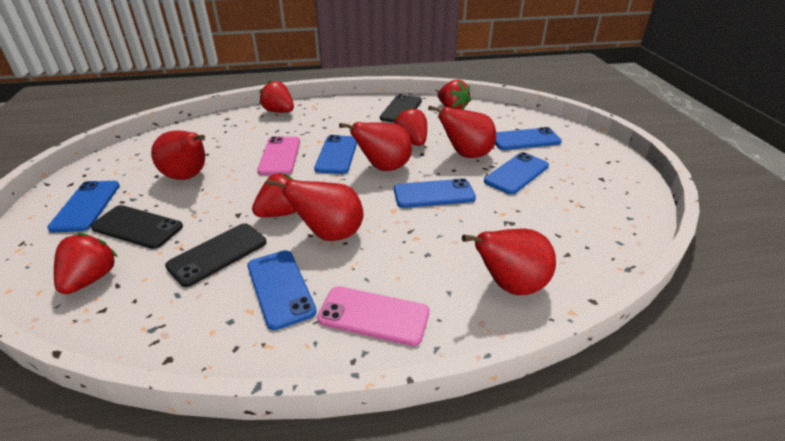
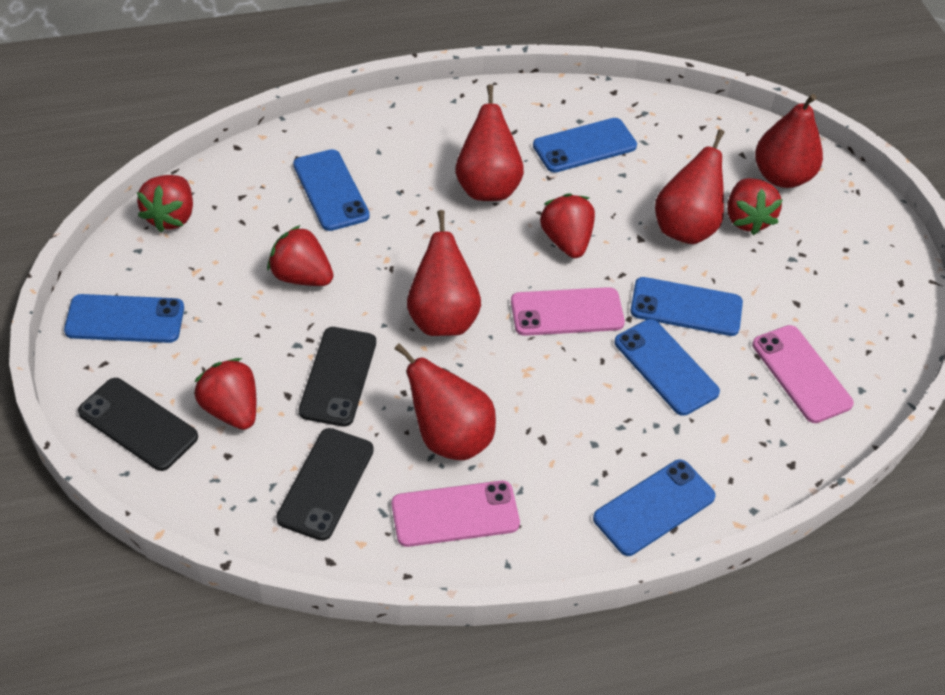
pink phone: 2 -> 3

